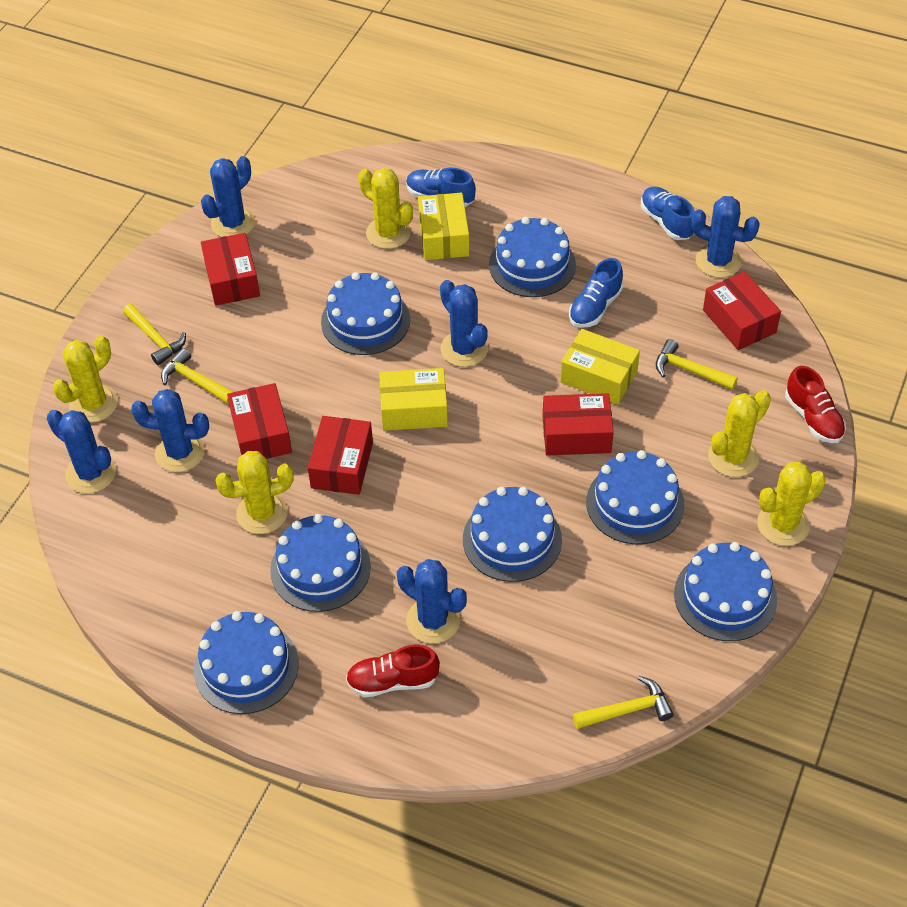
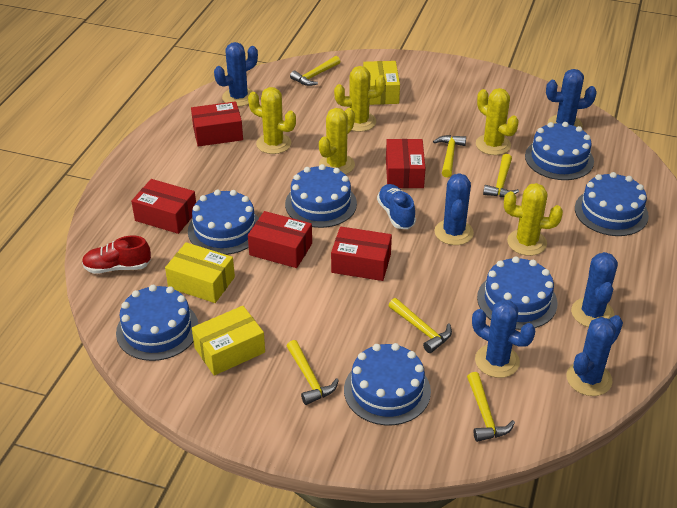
blue shoe: 3 -> 1
red shoe: 2 -> 1
yellow hammer: 4 -> 6

